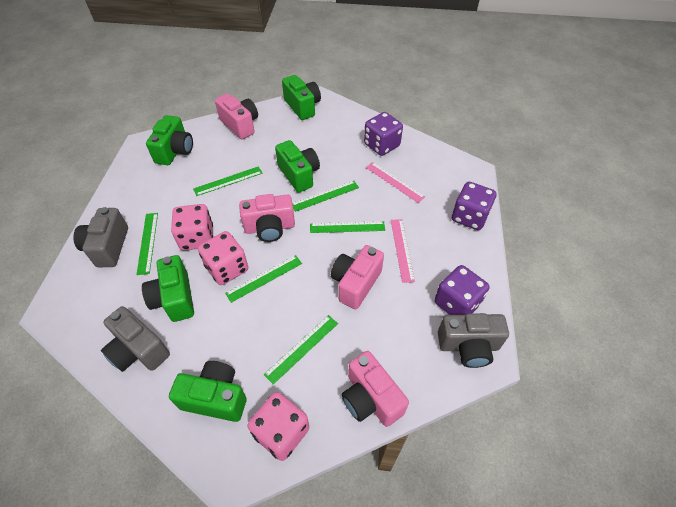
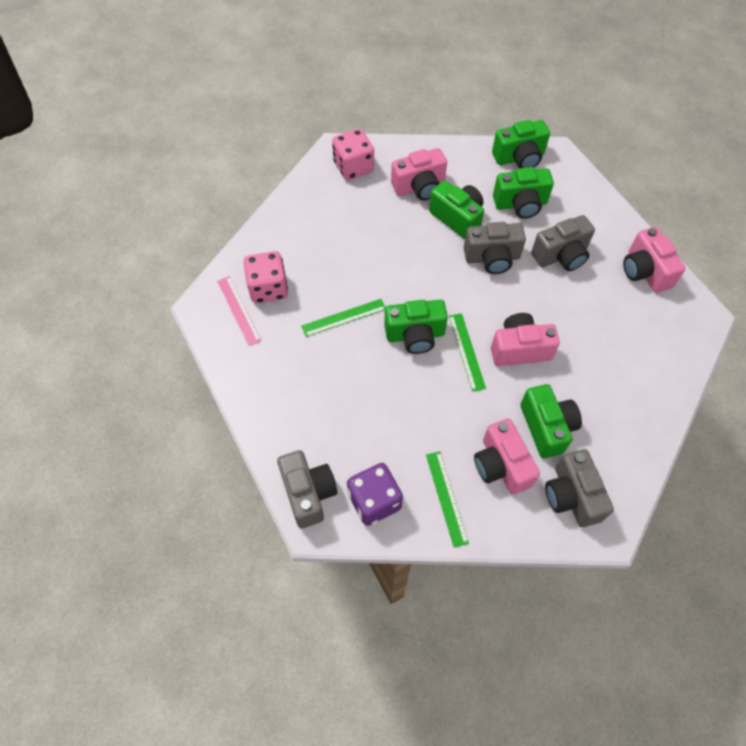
green ruler: 6 -> 3
grey camera: 3 -> 4
pink dice: 3 -> 2
pink ruler: 2 -> 1
purple dice: 3 -> 1

